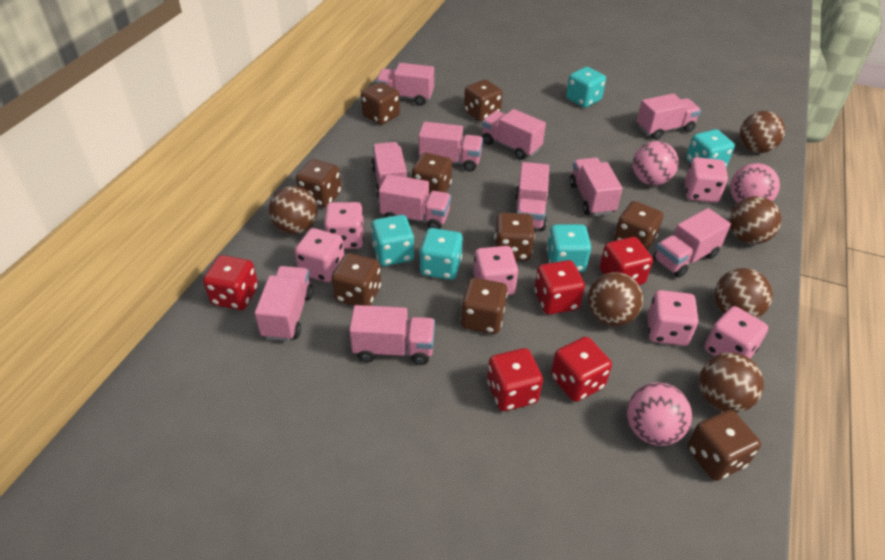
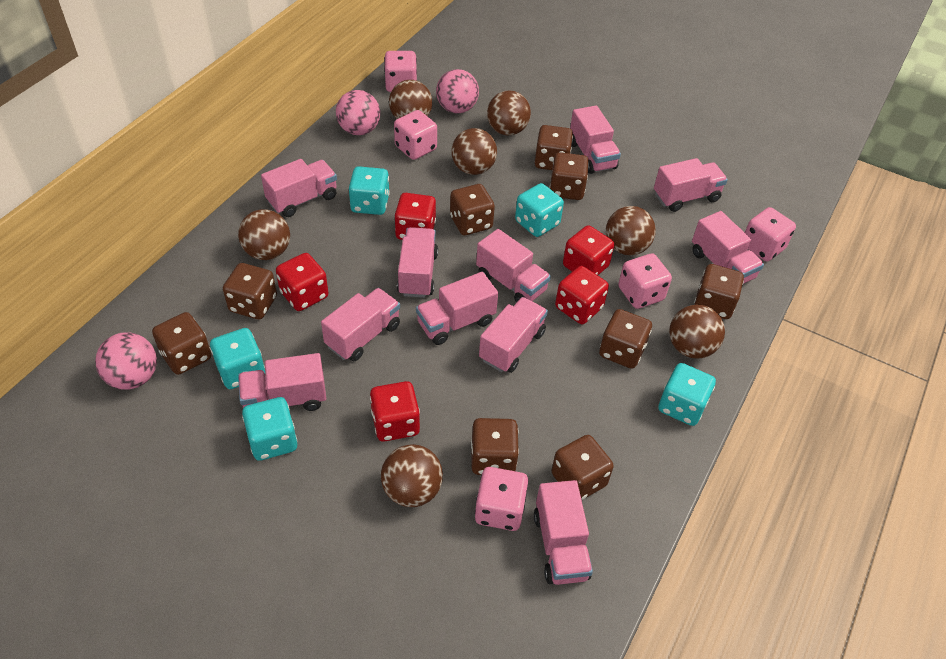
brown ball: 6 -> 7
pink dice: 6 -> 5

